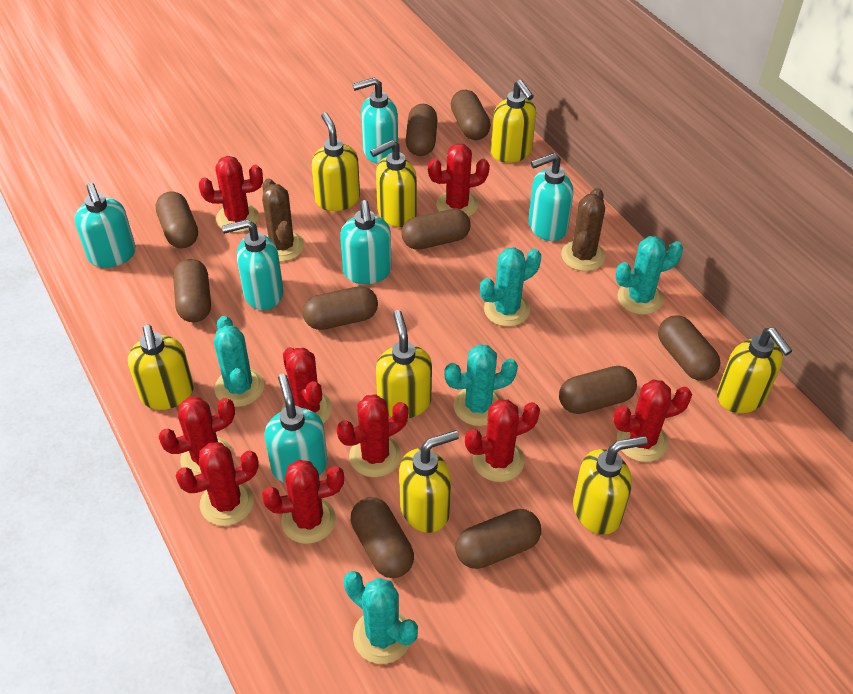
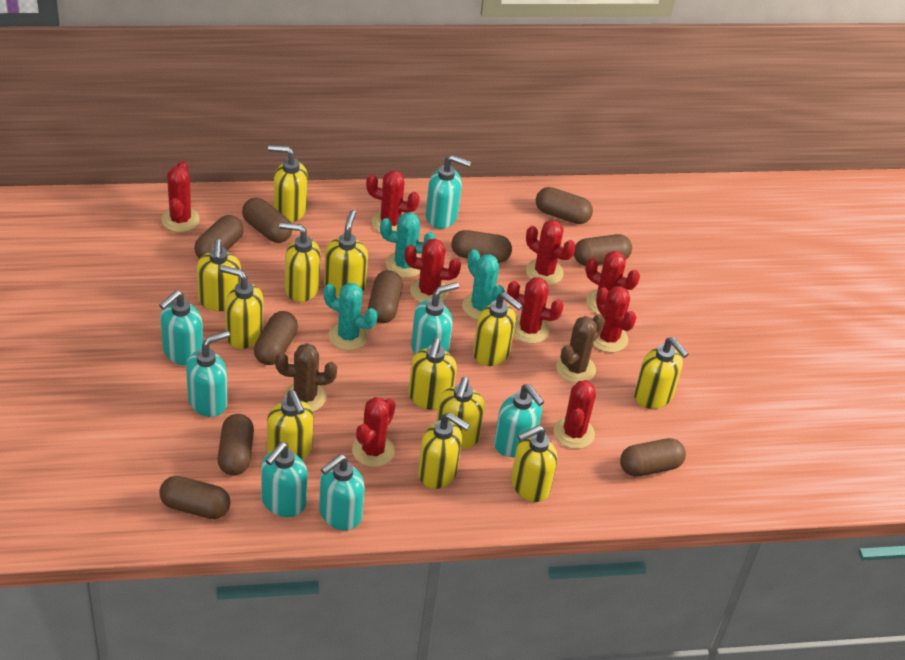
turquoise cactus: 5 -> 3
turquoise soap dispenser: 6 -> 7
yellow soap dispenser: 8 -> 12

